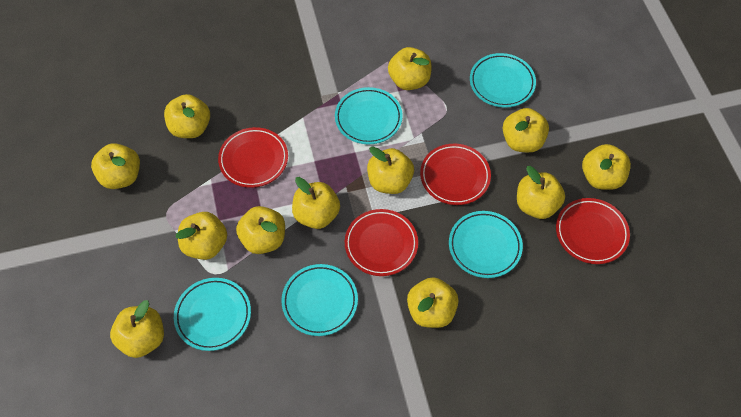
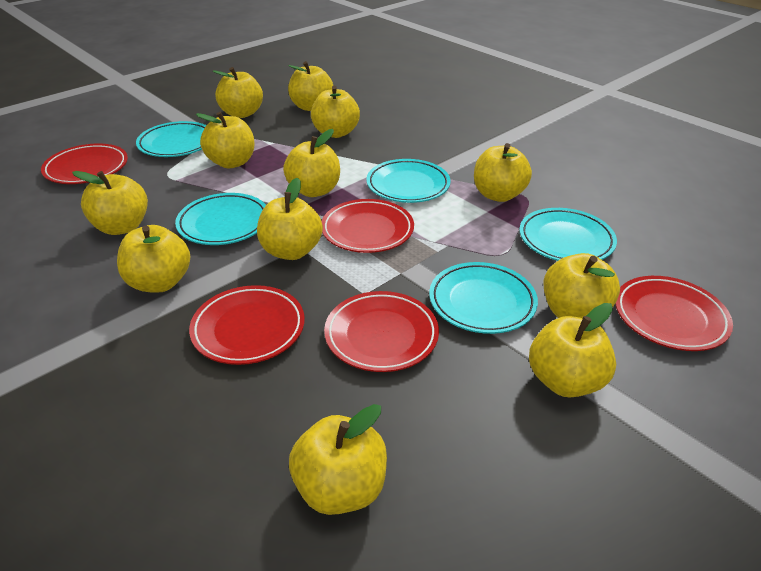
red plate: 4 -> 5

